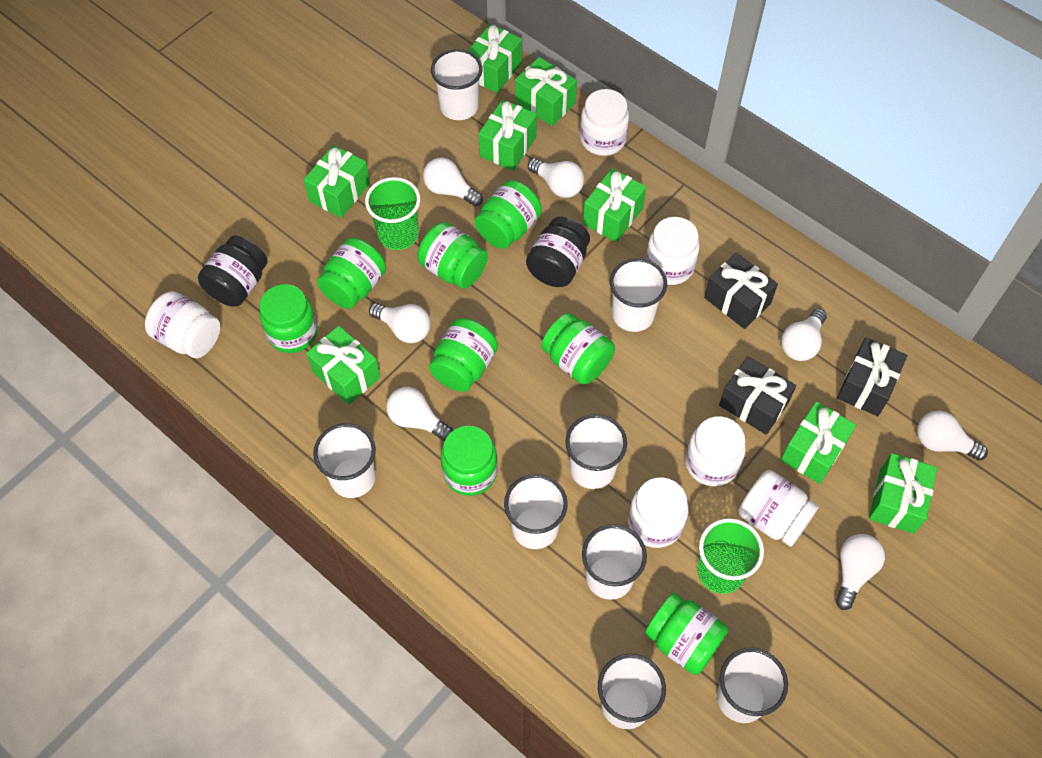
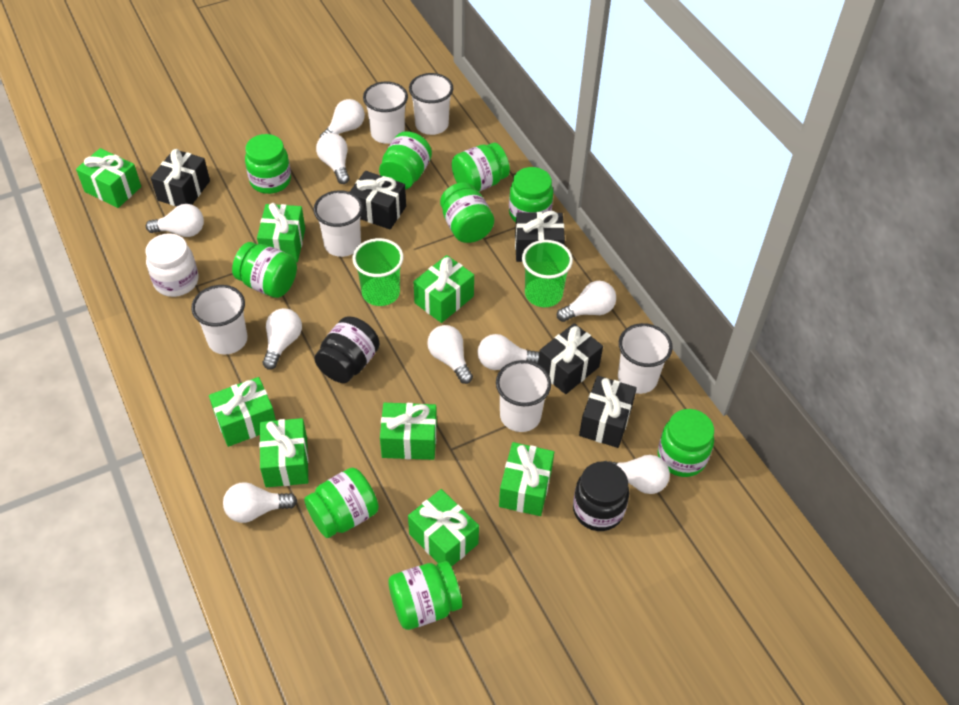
black gift: 3 -> 5
green jar: 8 -> 9
white cup: 8 -> 6
white jar: 6 -> 1
white light bulb: 7 -> 9

